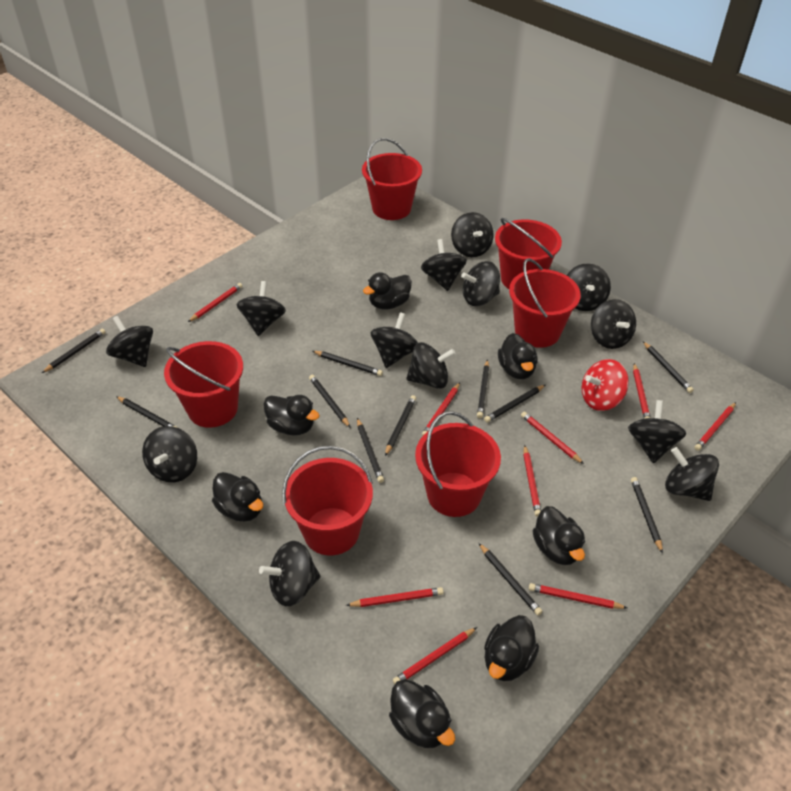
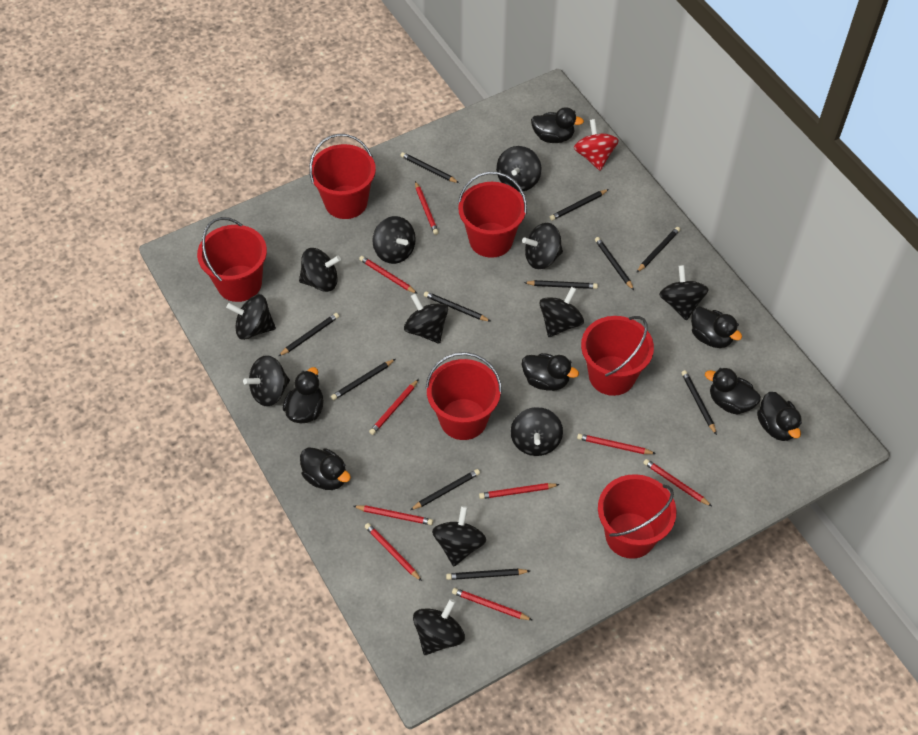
black spinning top: 13 -> 12

